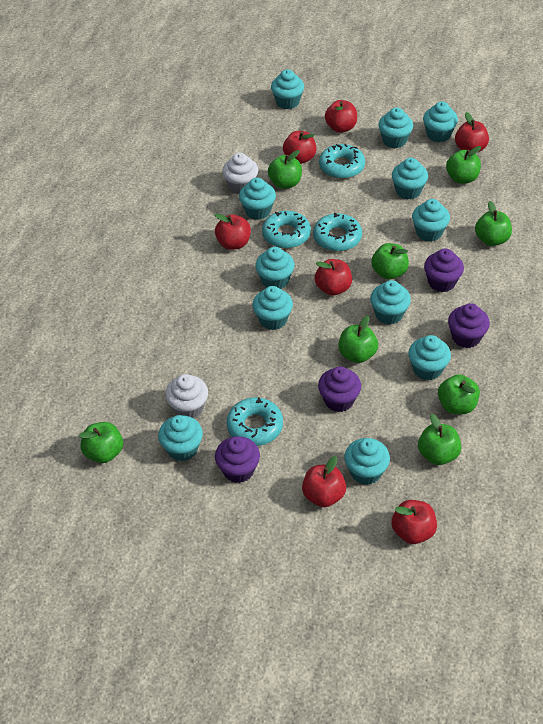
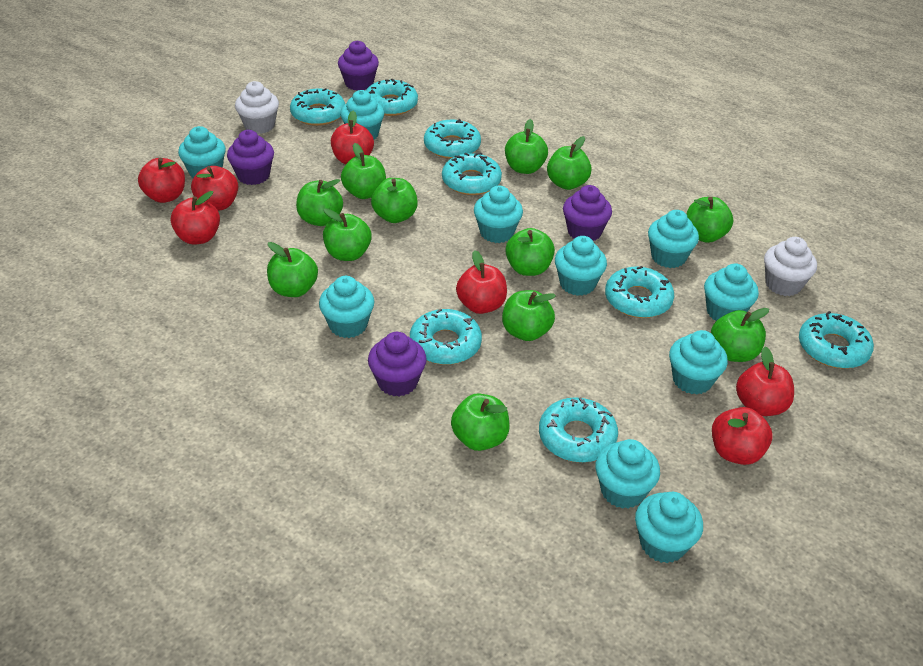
green apple: 8 -> 12
turquoise cupcake: 12 -> 10
turquoise donut: 4 -> 8

